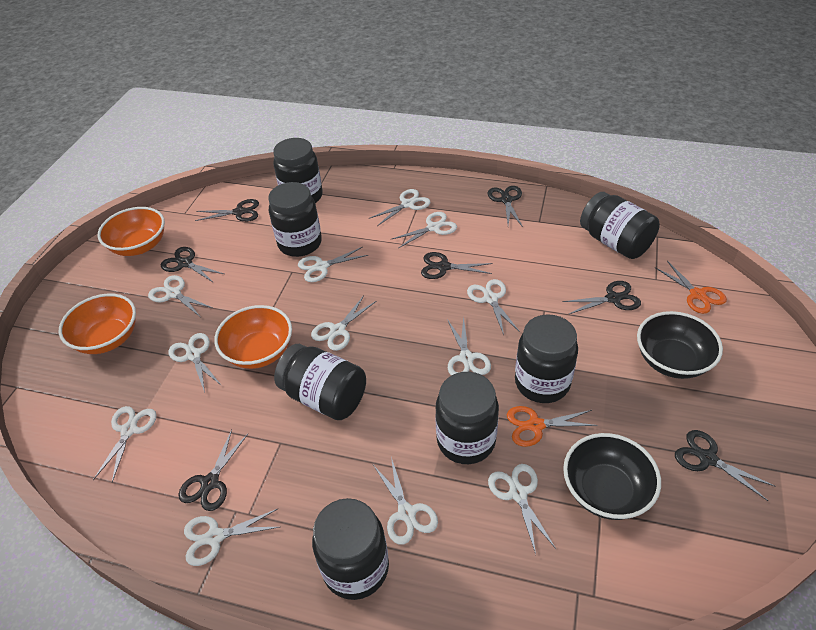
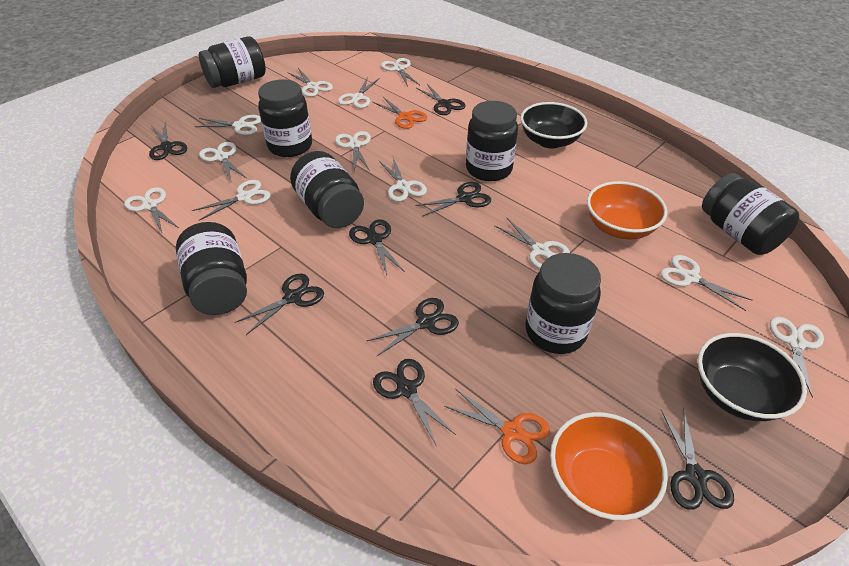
black scissors: 7 -> 8
orange bowl: 3 -> 2

